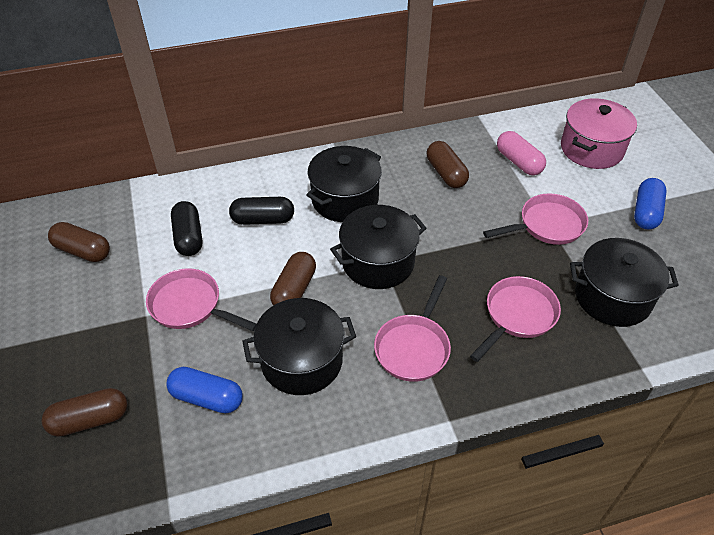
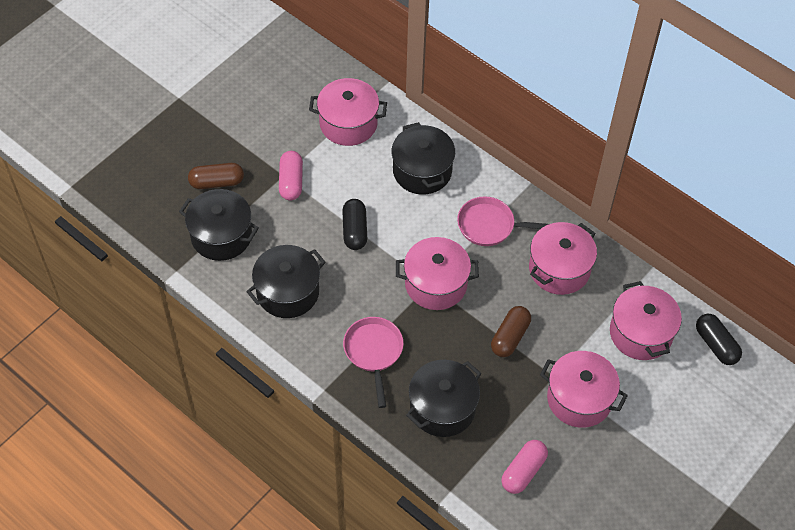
blue capsule: 2 -> 0
brown capsule: 4 -> 2
pink capsule: 1 -> 2
pink pan: 4 -> 2
pink pot: 1 -> 5

